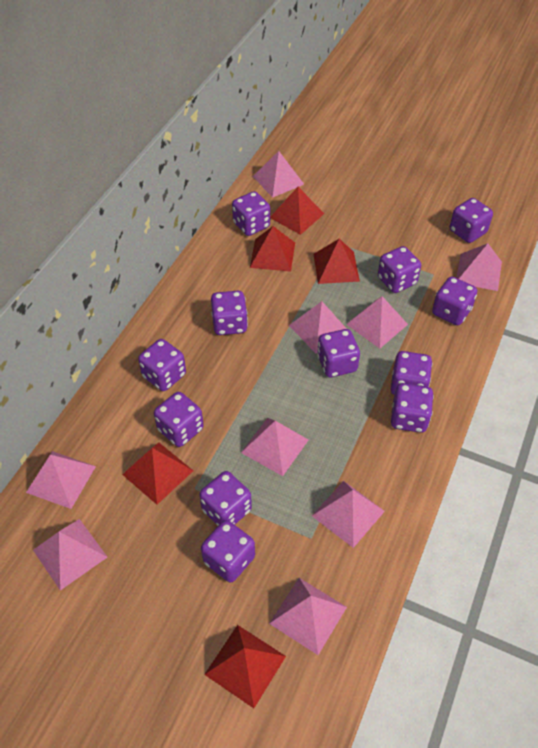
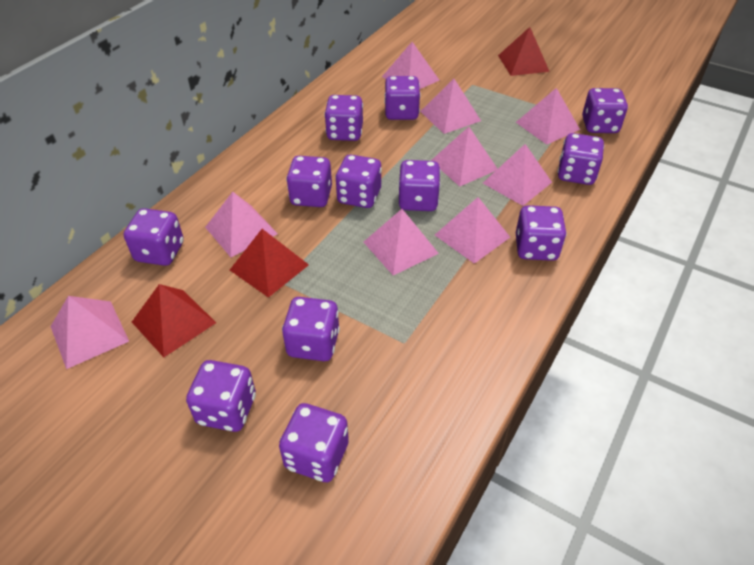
red pyramid: 5 -> 3

